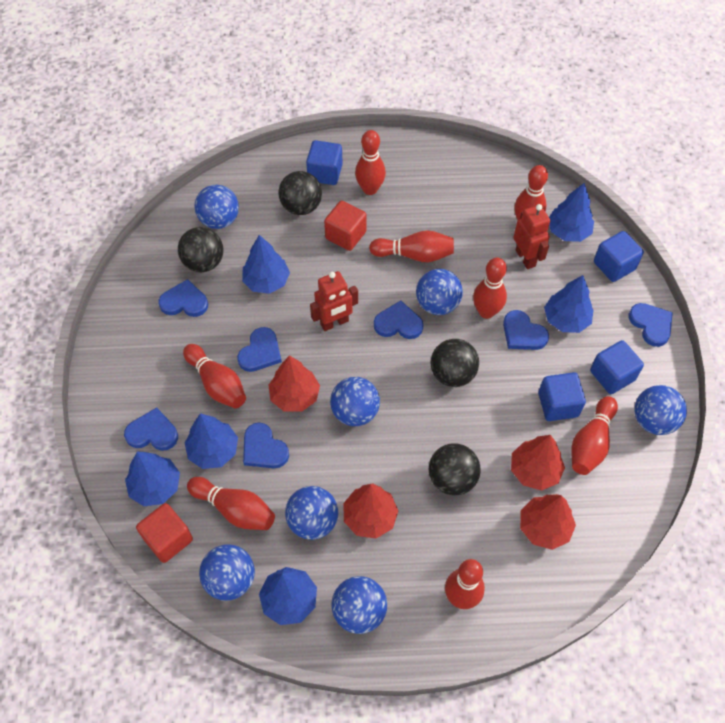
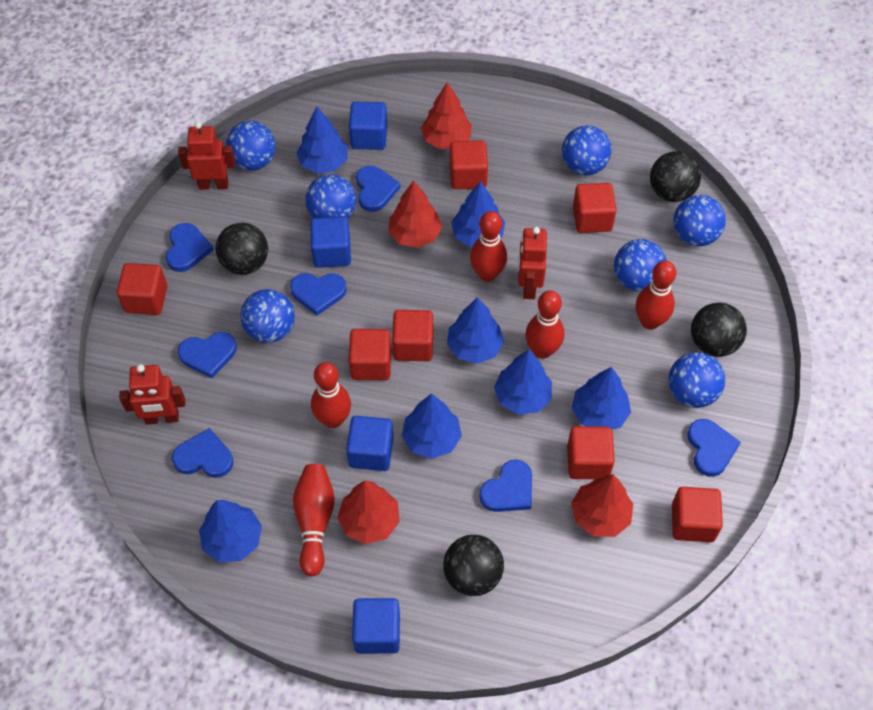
blue tree: 6 -> 7
red bowling pin: 8 -> 5
red cube: 2 -> 7
red robot: 2 -> 3

